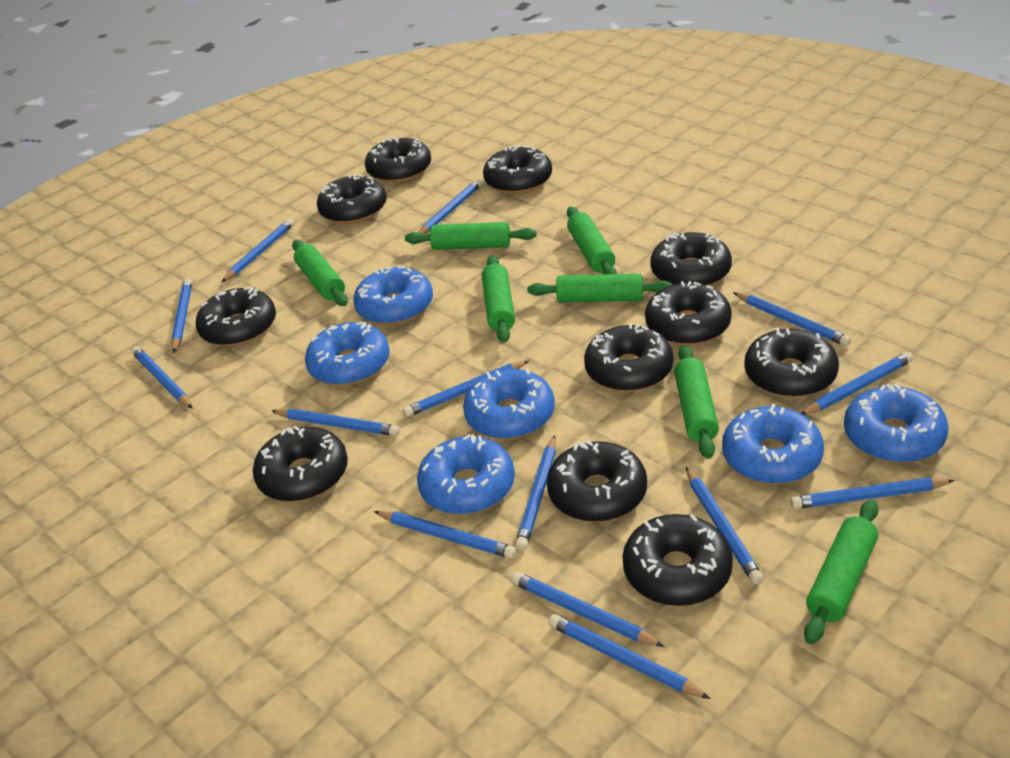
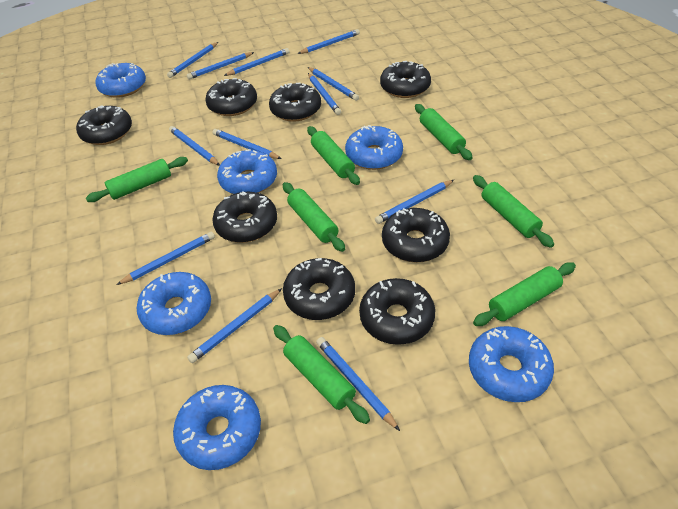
black donut: 11 -> 8
blue pencil: 14 -> 12

